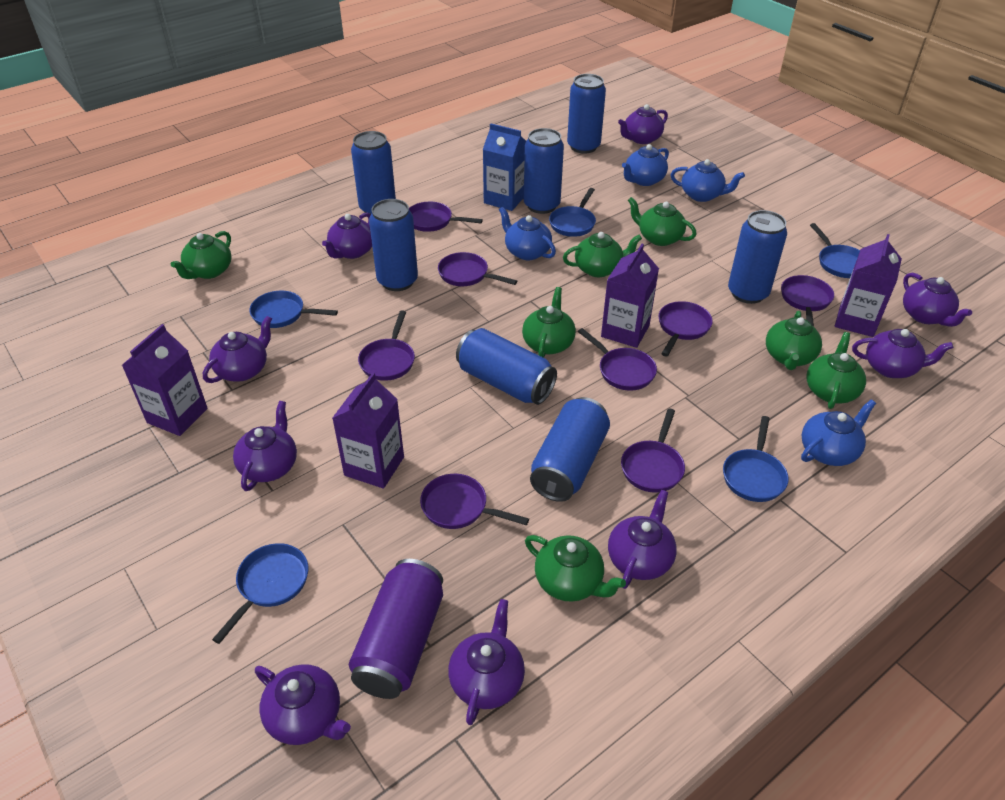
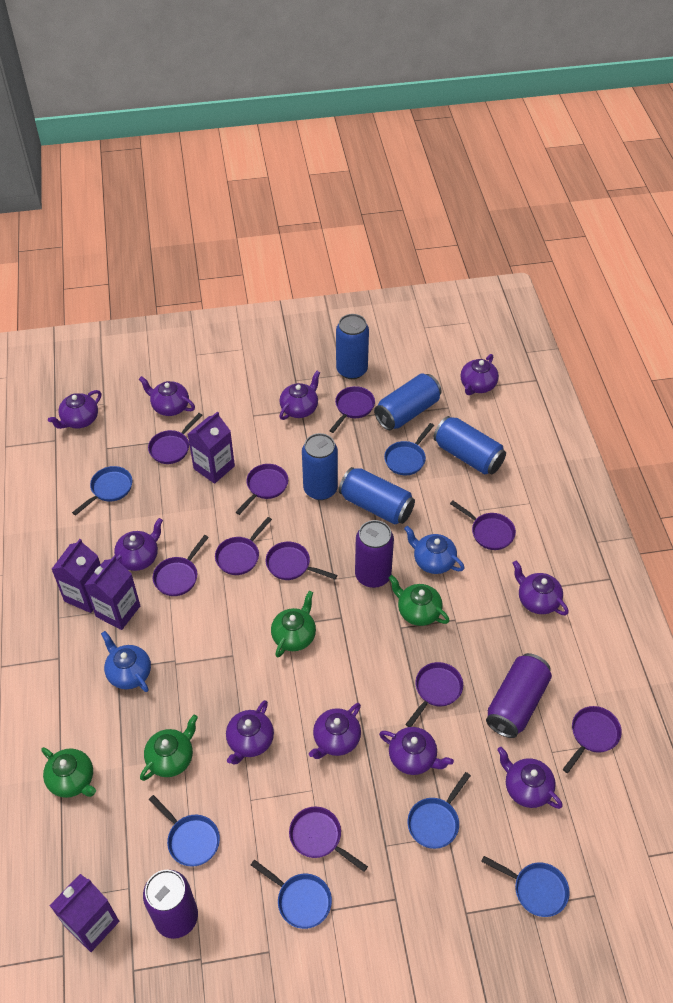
blue can: 7 -> 5
blue carton: 1 -> 0
blue pan: 5 -> 6
blue teapot: 4 -> 2
green teapot: 7 -> 4
purple can: 1 -> 3
purple pan: 8 -> 10
purple teapot: 9 -> 10

